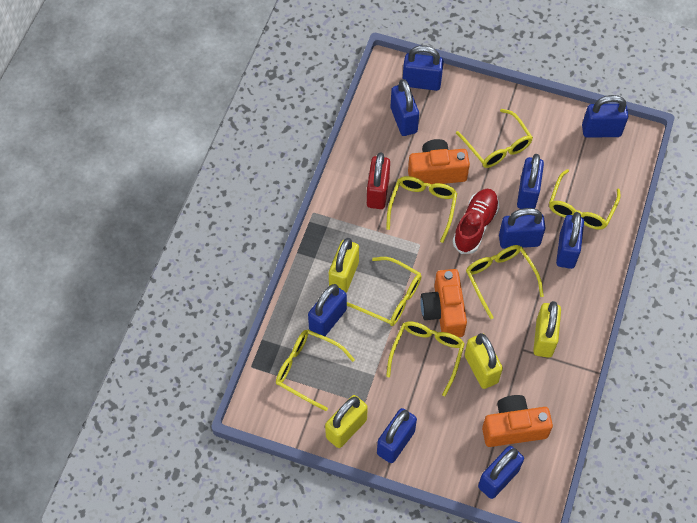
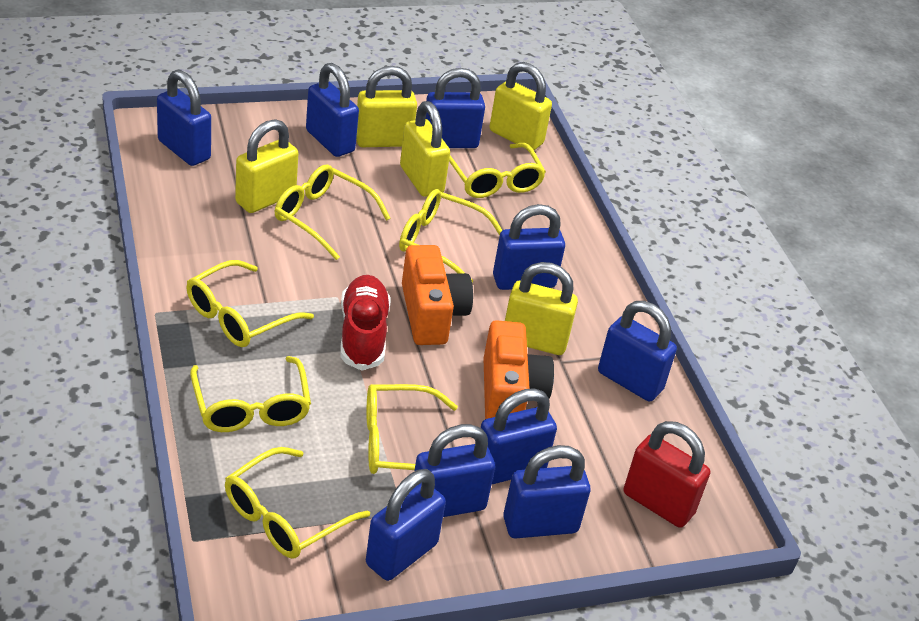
orange camera: 3 -> 2
yellow padlock: 4 -> 5

